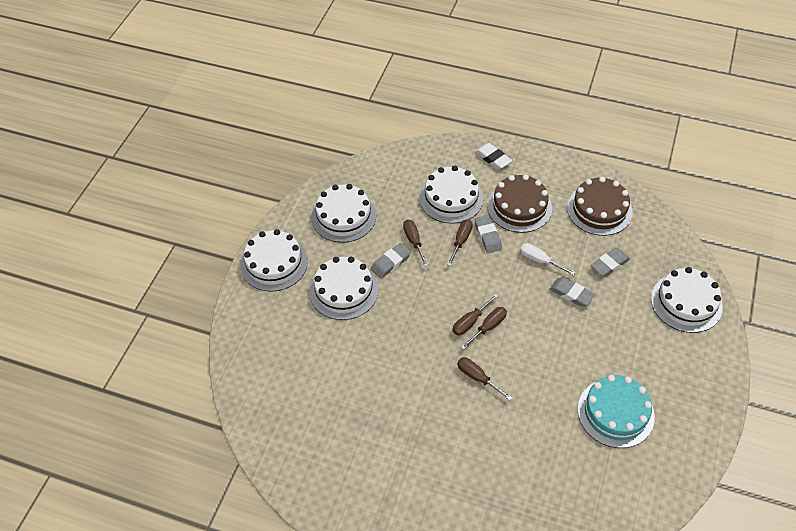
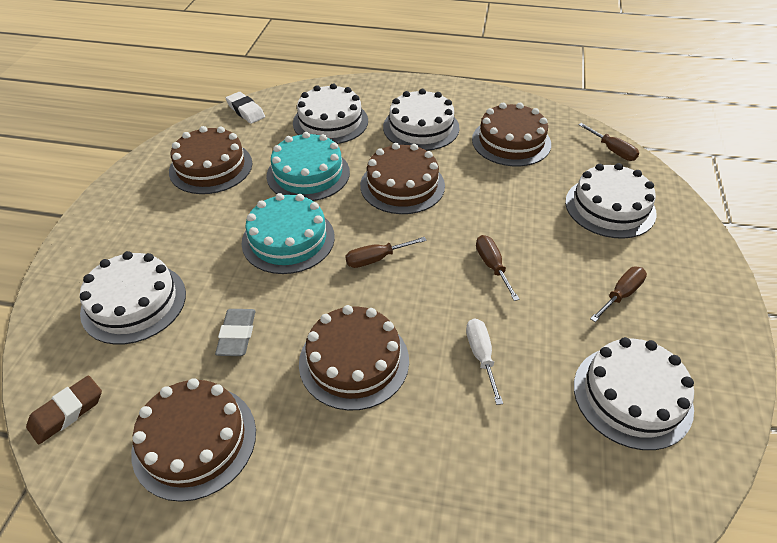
brown cake: 2 -> 5
brown eraser: 0 -> 1
brown screwdriver: 5 -> 4
grey eraser: 4 -> 1
turquoise cake: 1 -> 2

